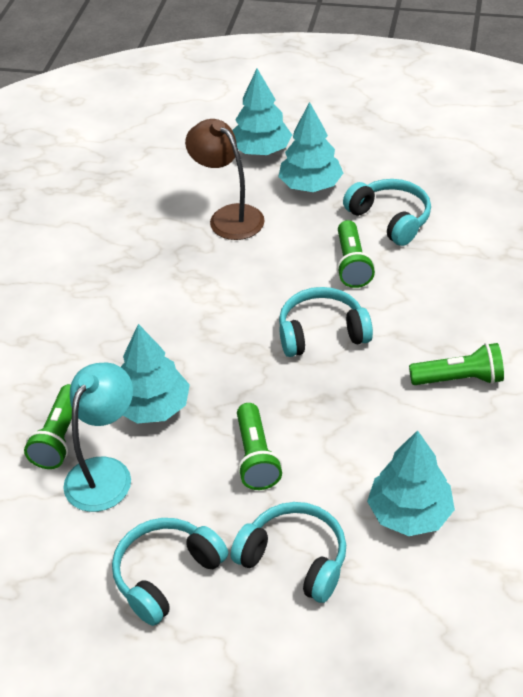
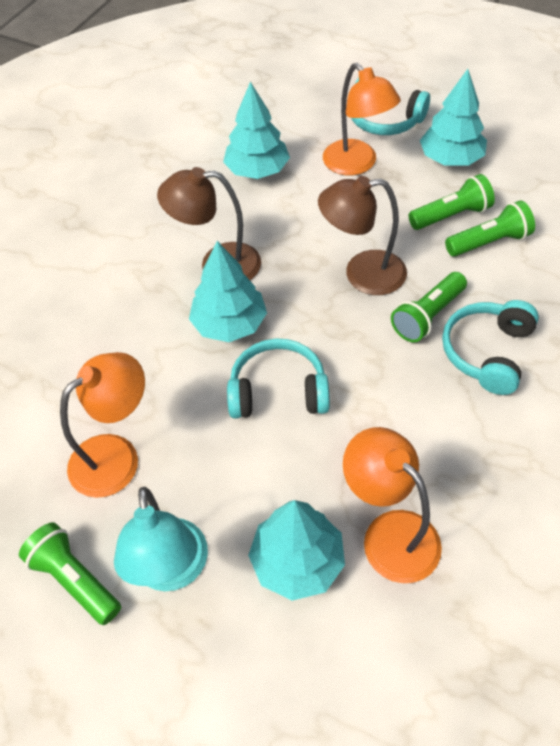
brown lamp: 1 -> 2
orange lamp: 0 -> 3
turquoise headphones: 4 -> 3

